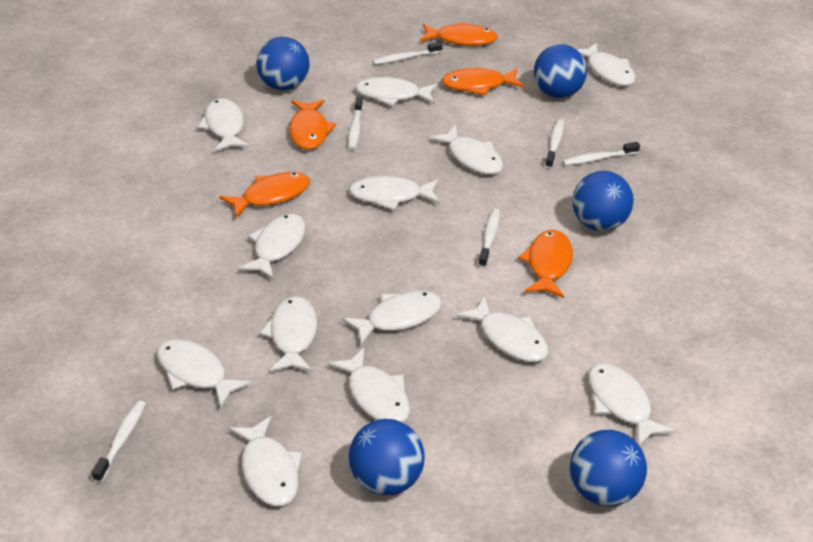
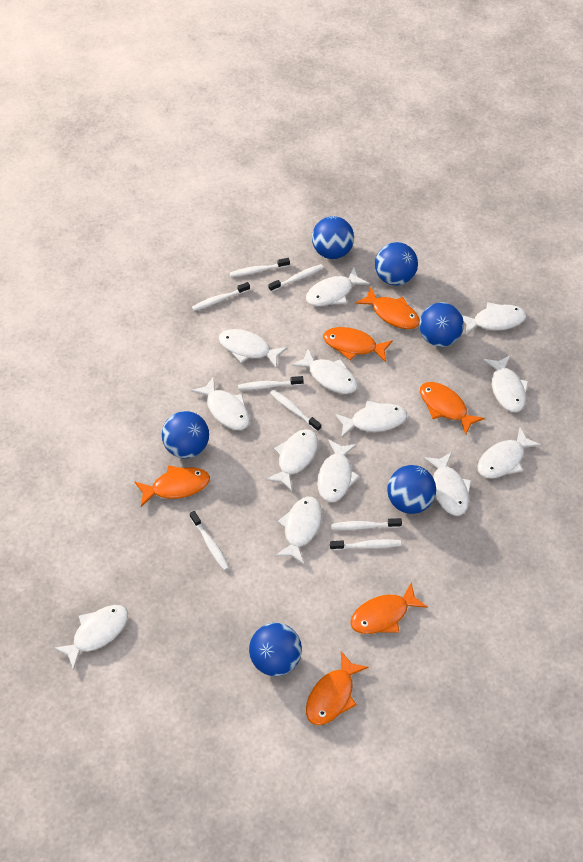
blue ball: 5 -> 6
orange fish: 5 -> 6
white toothbrush: 6 -> 8

